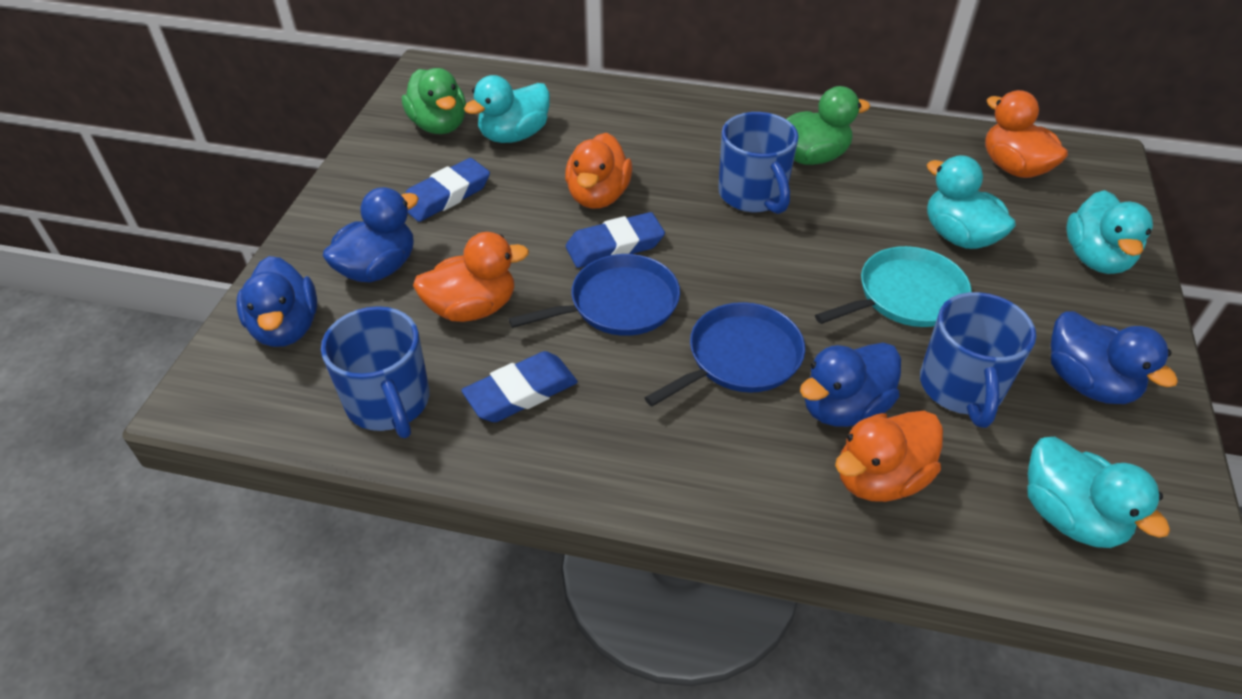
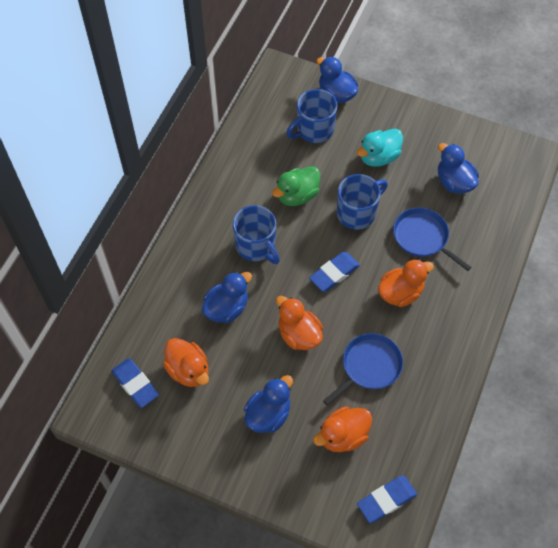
green duck: 2 -> 1
turquoise duck: 4 -> 1
turquoise pan: 1 -> 0

